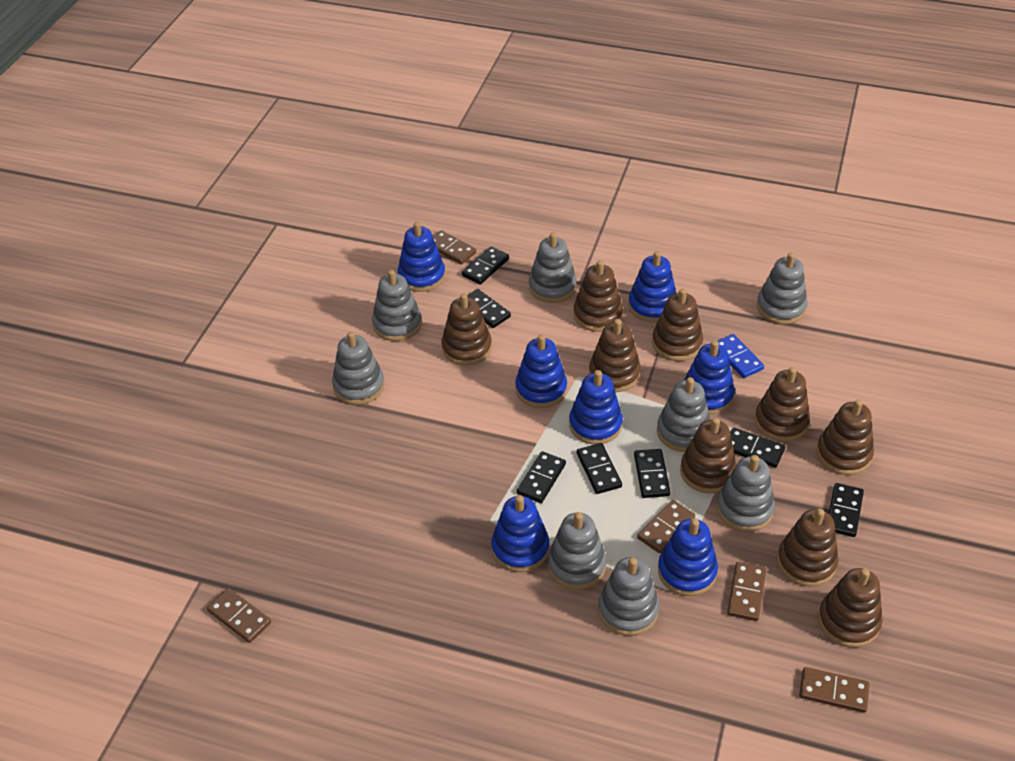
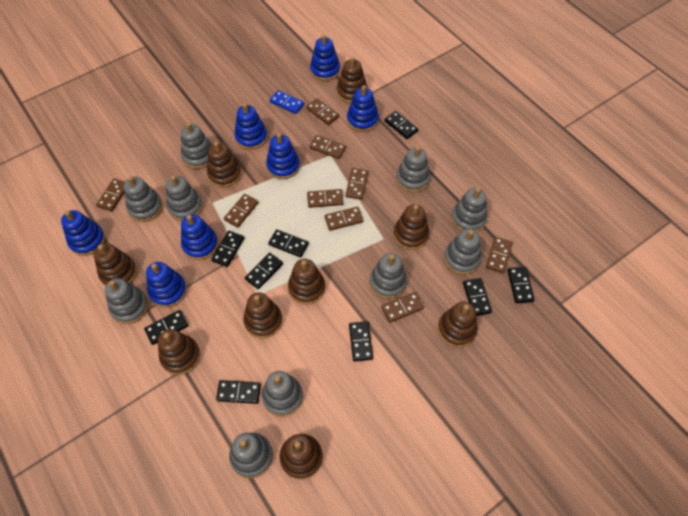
black domino: 7 -> 9
brown domino: 5 -> 9
grey stacking toy: 8 -> 10

